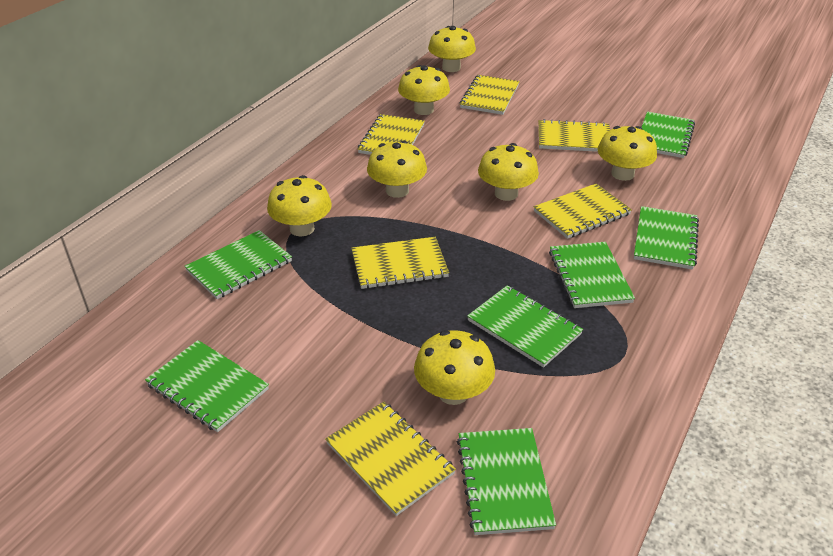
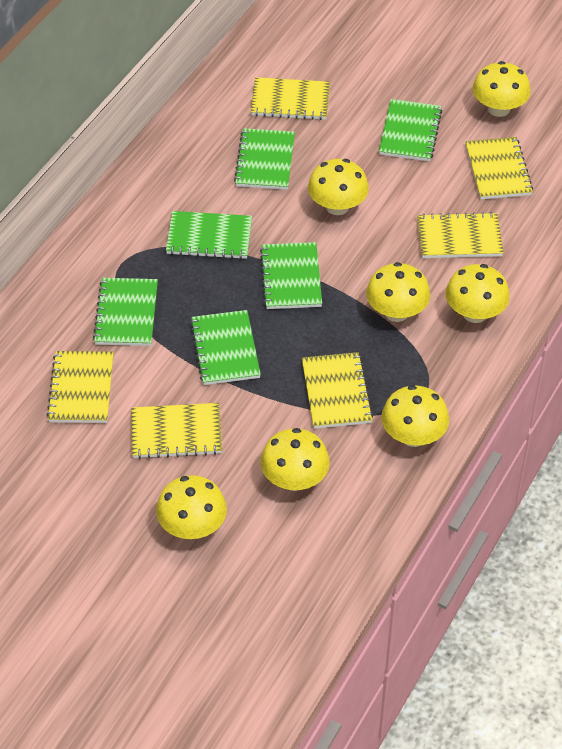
green notebook: 7 -> 6

